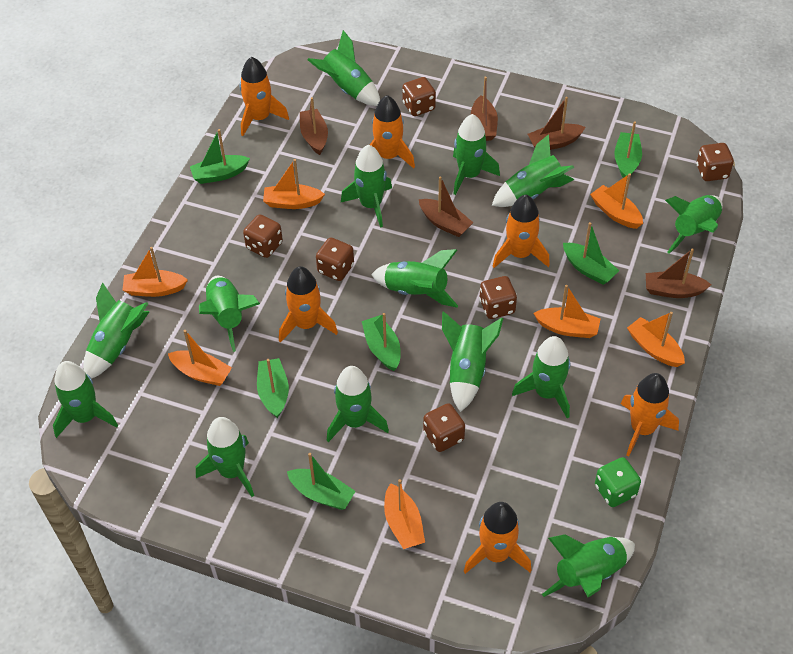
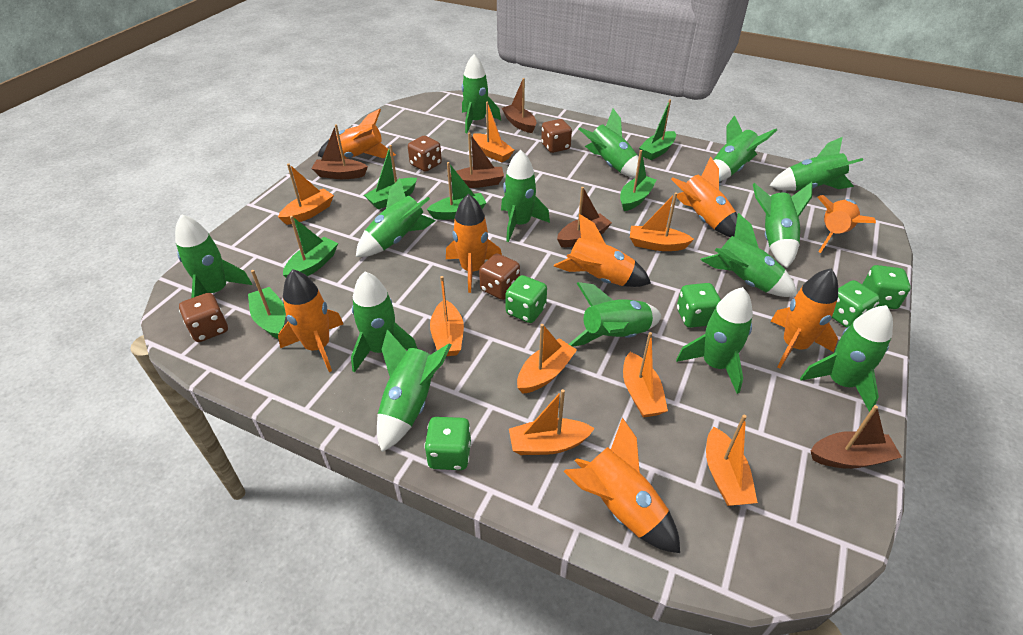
brown dice: 6 -> 4
green dice: 1 -> 5
orange boat: 7 -> 8
orange rocket: 6 -> 8

